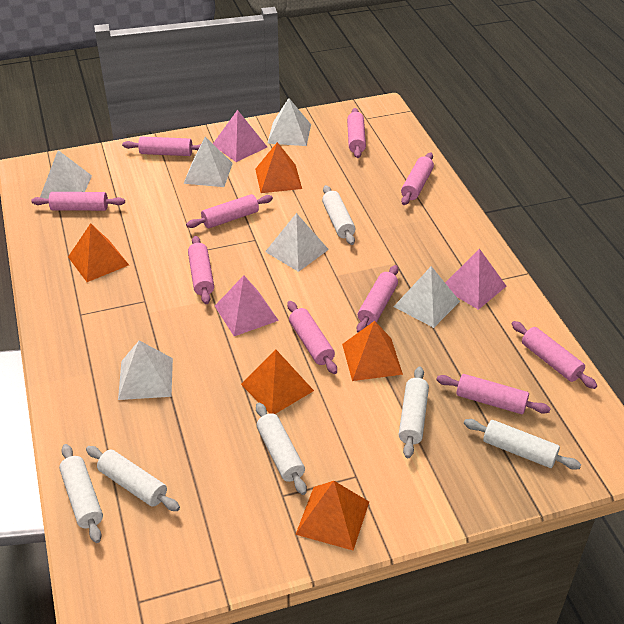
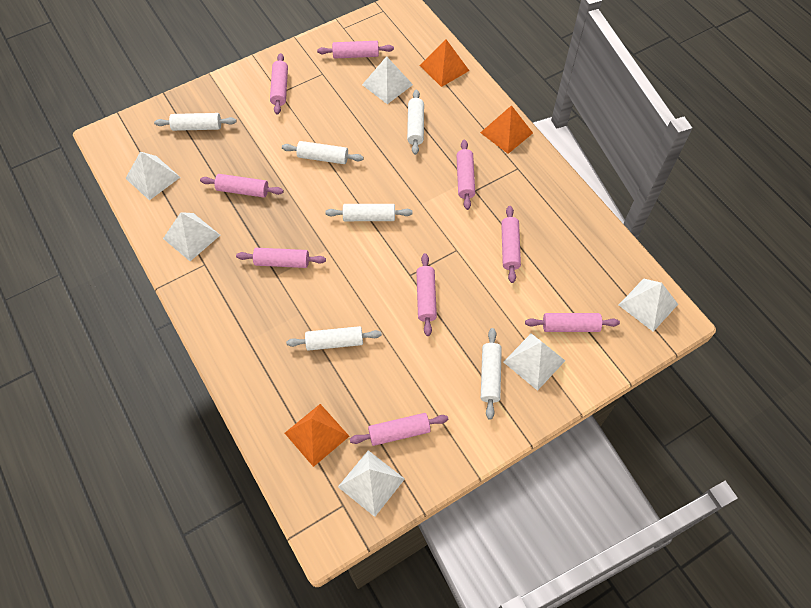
orange pyramid: 5 -> 3
pink pyramid: 3 -> 0
pink rolling pin: 10 -> 9

